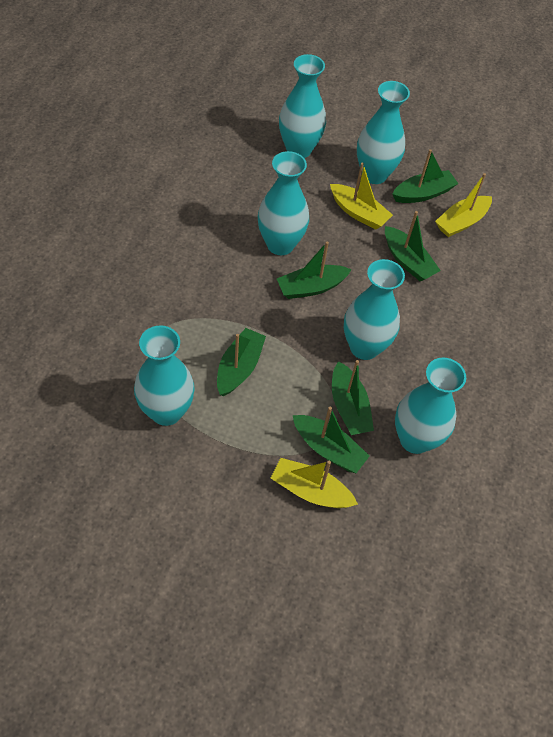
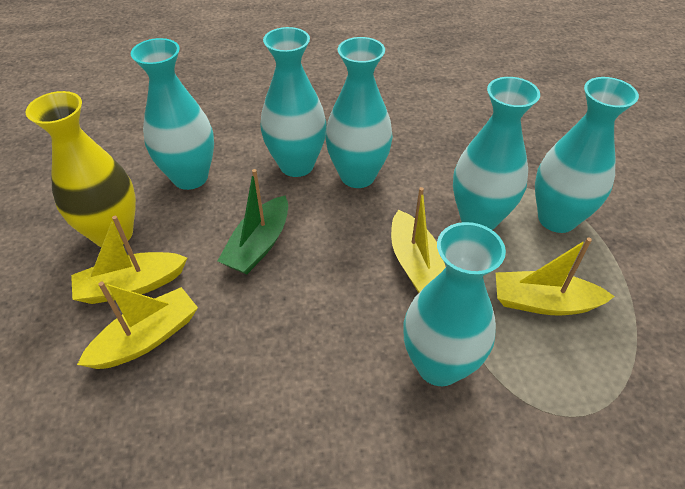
green boat: 6 -> 1
yellow boat: 3 -> 4
yellow vase: 0 -> 1

